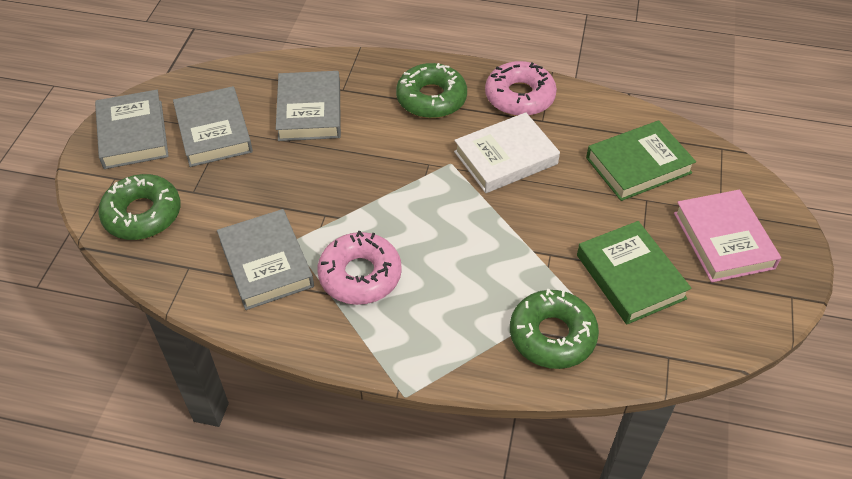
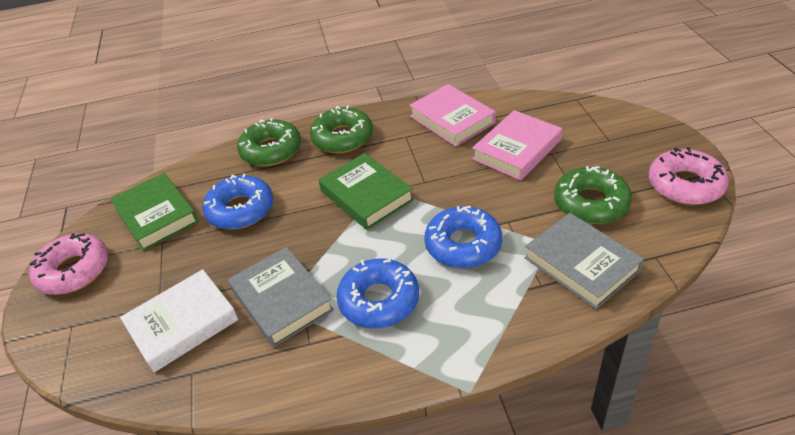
blue donut: 0 -> 3
grey book: 4 -> 2
pink book: 1 -> 2

